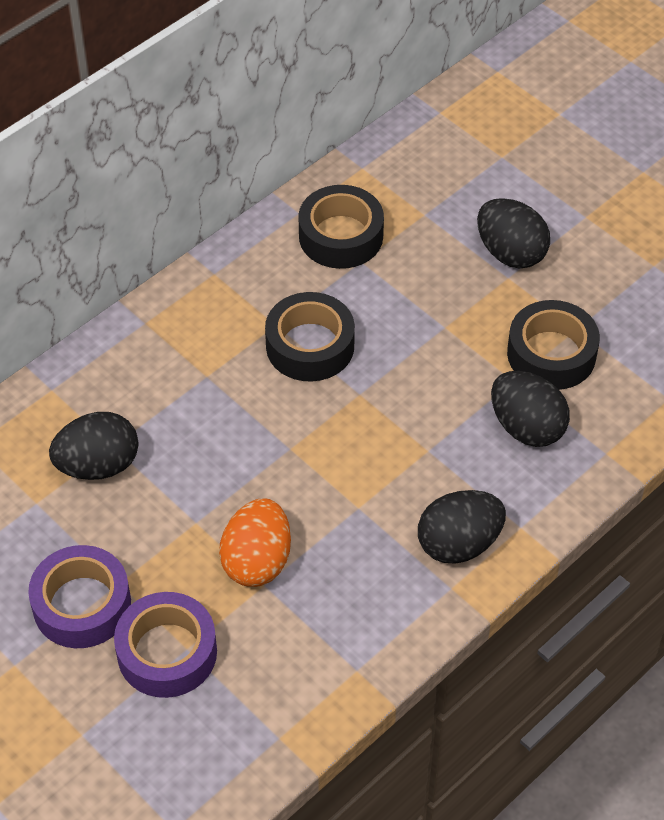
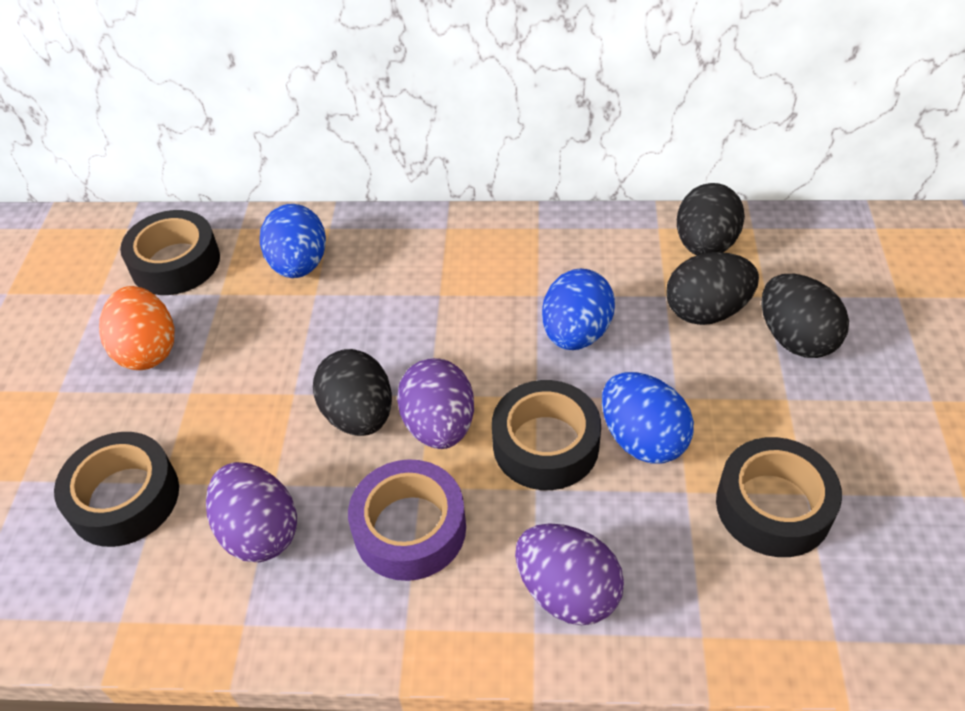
black tape: 3 -> 4
blue egg: 0 -> 3
purple egg: 0 -> 3
purple tape: 2 -> 1

